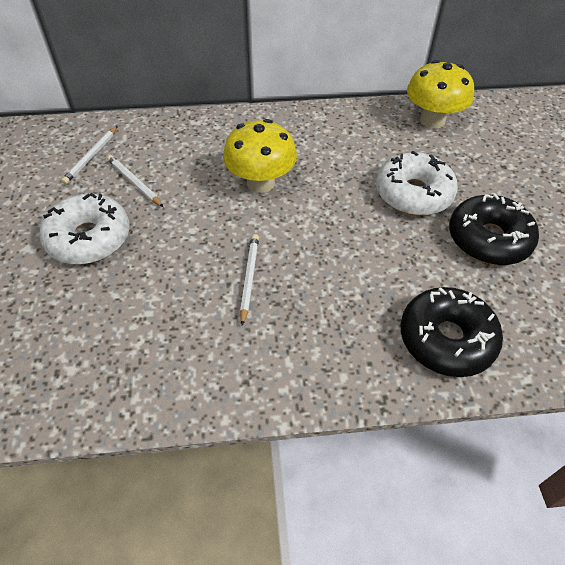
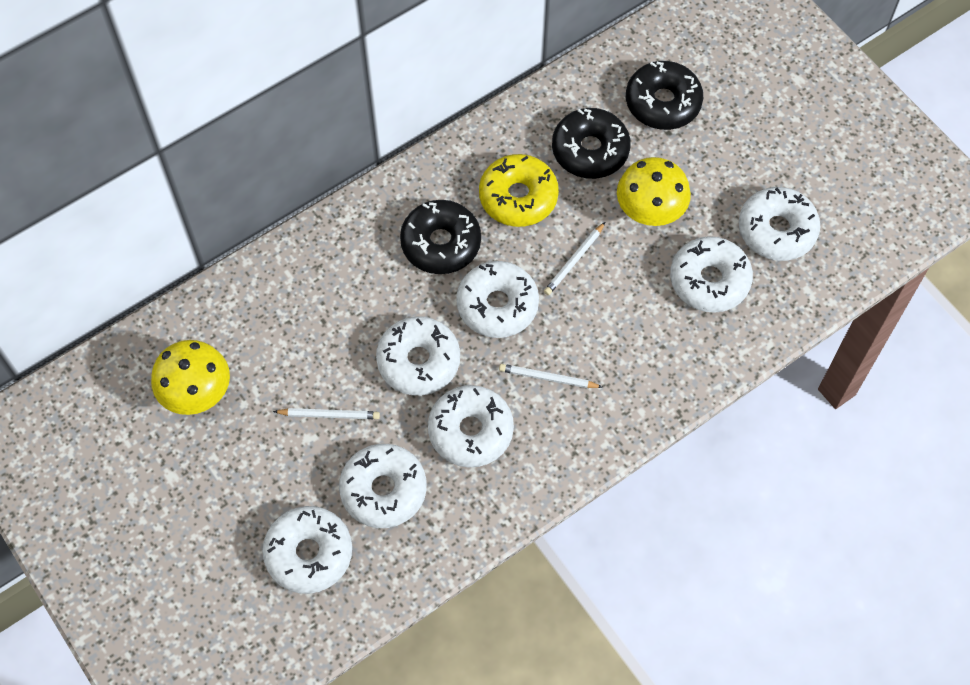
black donut: 2 -> 3
white donut: 2 -> 7
yellow donut: 0 -> 1

